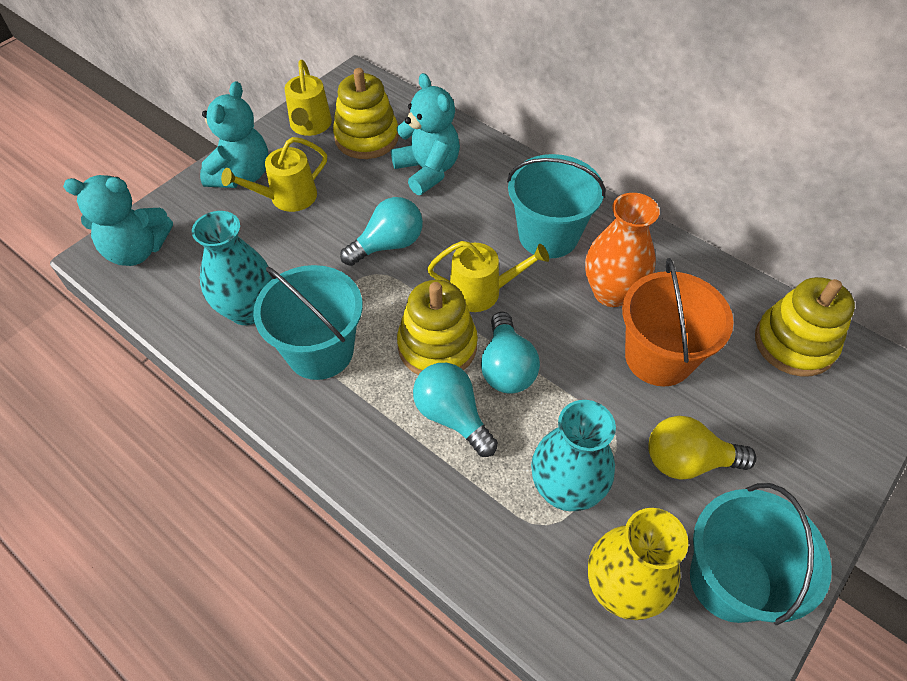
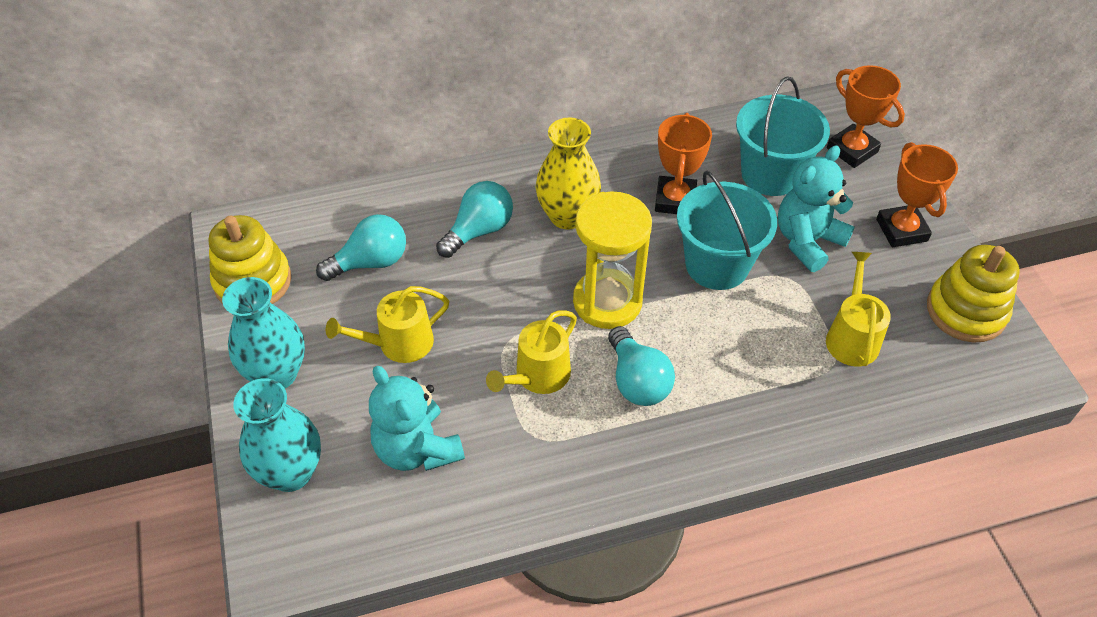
orange bucket: 1 -> 0
orange trophy: 0 -> 3
orange vase: 1 -> 0
turquoise bucket: 3 -> 2
turquoise teddy bear: 3 -> 2
yellow hourglass: 0 -> 1
yellow light bulb: 1 -> 0
yellow stacking toy: 3 -> 2

